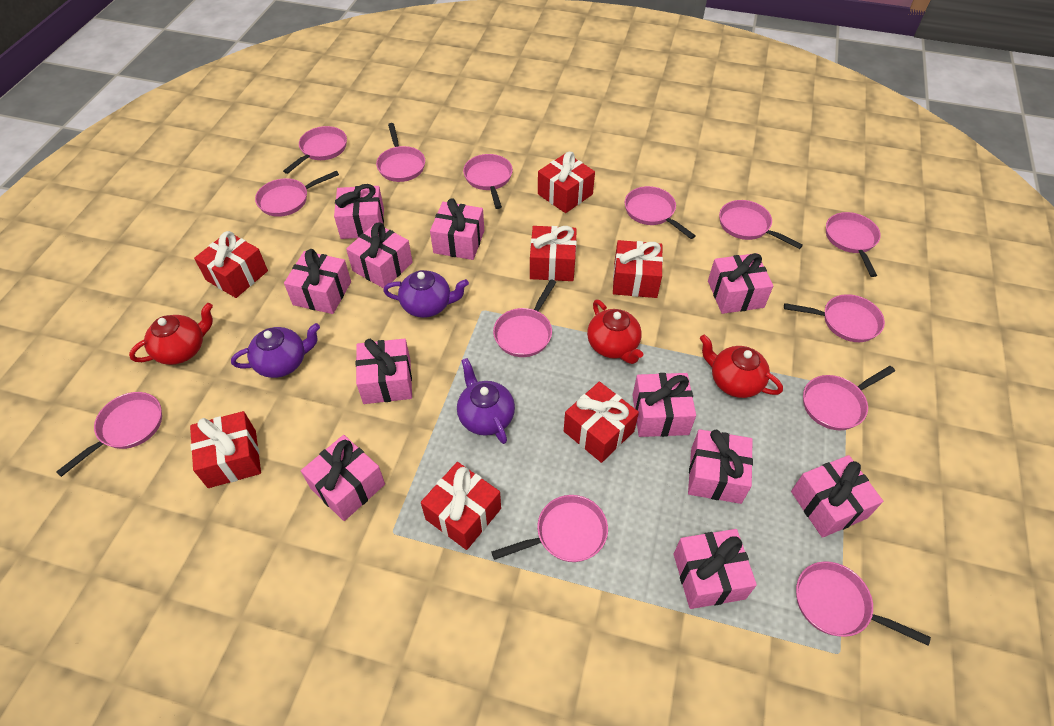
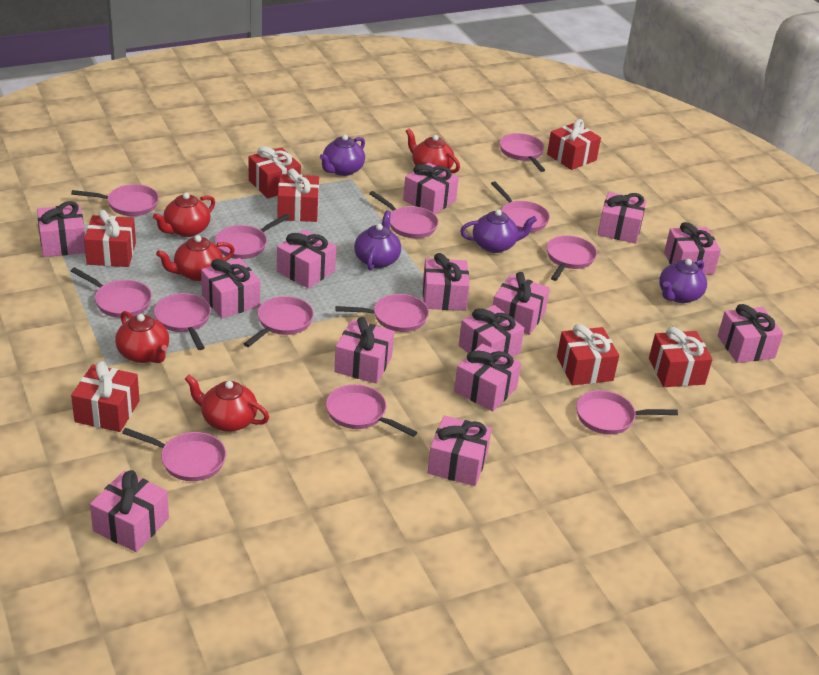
pink gift: 11 -> 14
purple teapot: 3 -> 4
red teapot: 3 -> 5

